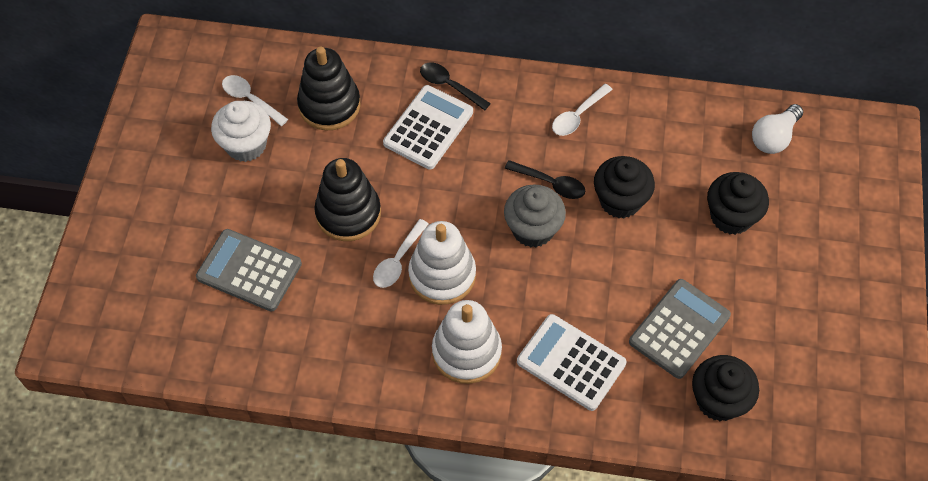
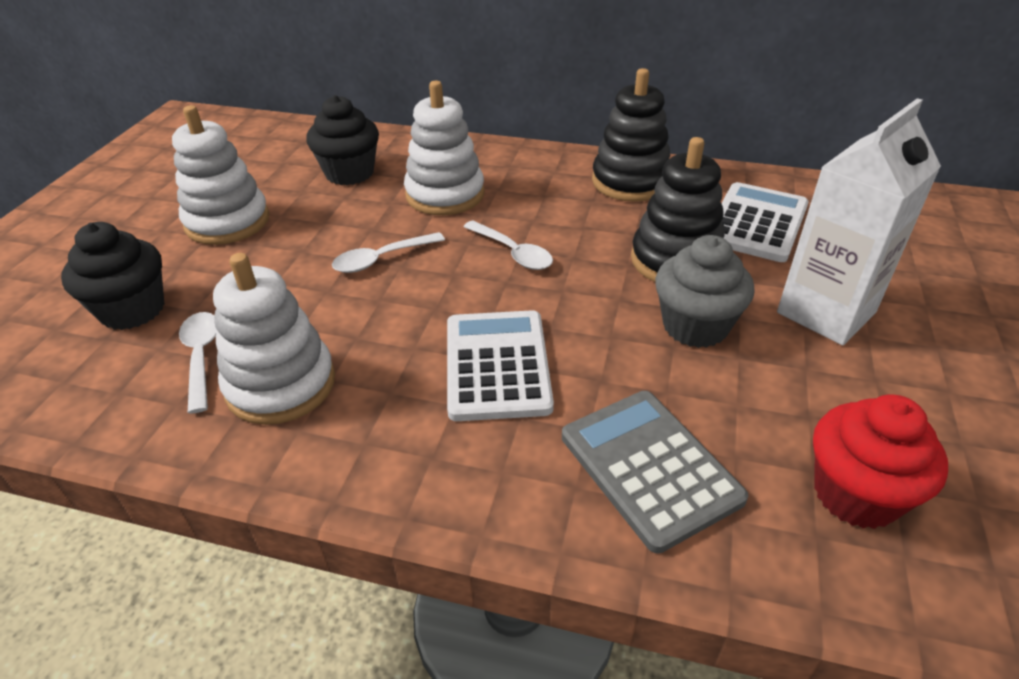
black cupcake: 3 -> 2
black spoon: 2 -> 0
grey calculator: 2 -> 1
red cupcake: 0 -> 1
white carton: 0 -> 1
white cupcake: 1 -> 0
white light bulb: 1 -> 0
white stacking toy: 2 -> 3

